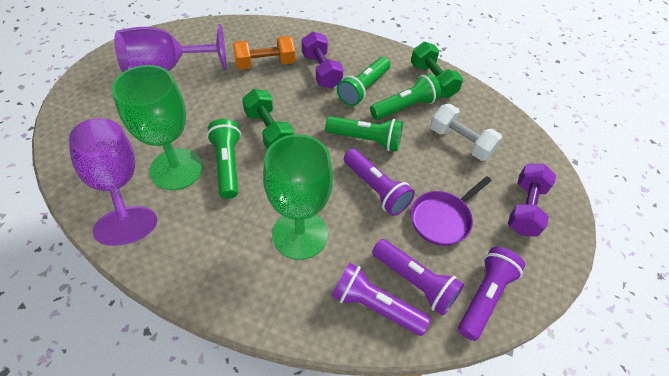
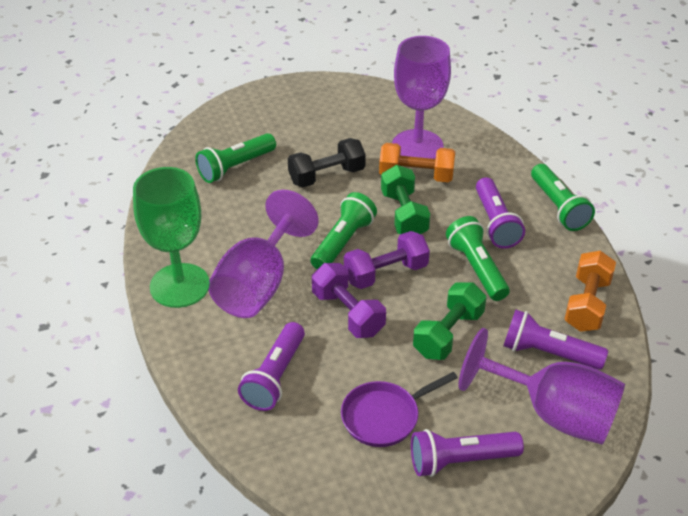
black dumbbell: 0 -> 1
green goblet: 2 -> 1
orange dumbbell: 1 -> 2
purple goblet: 2 -> 3
white dumbbell: 1 -> 0

